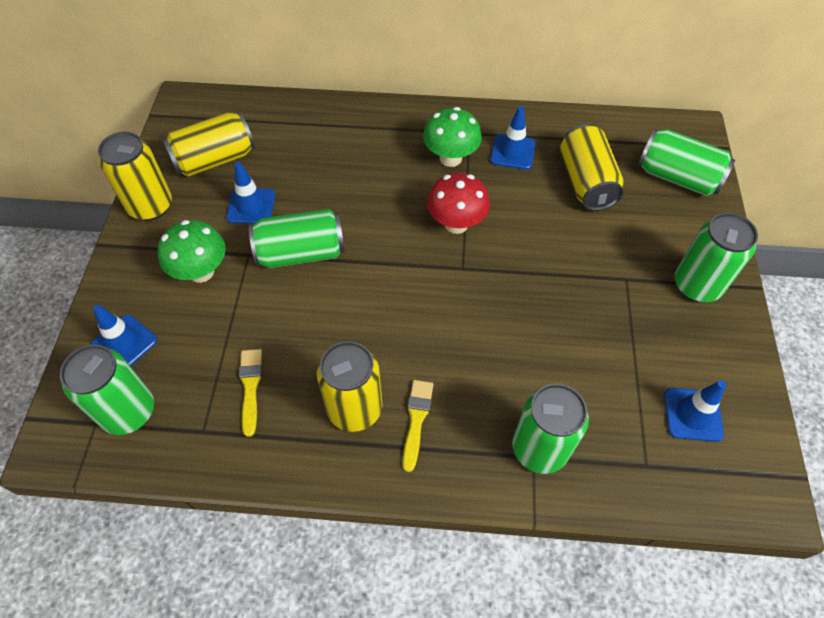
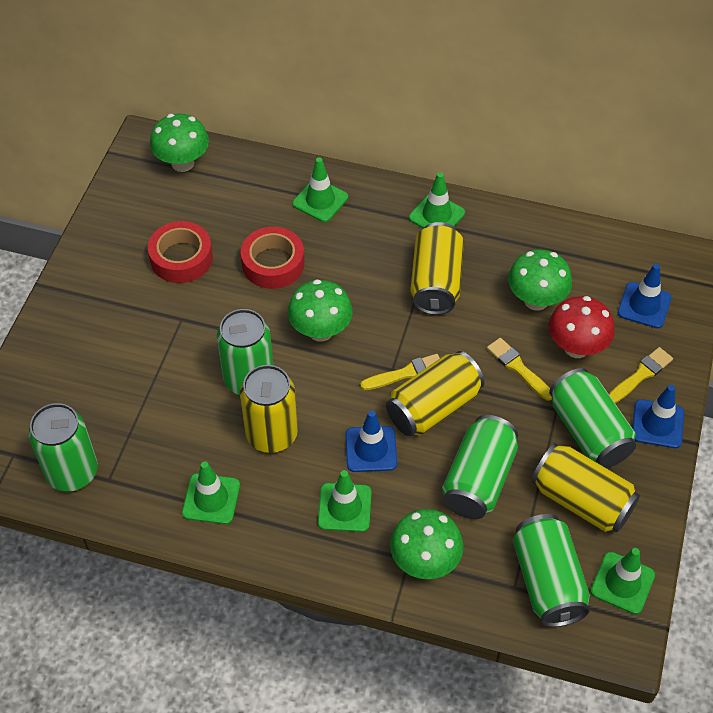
blue traffic cone: 4 -> 3
green mushroom: 2 -> 4
green traffic cone: 0 -> 5
red tape: 0 -> 2
yellow brush: 2 -> 3

